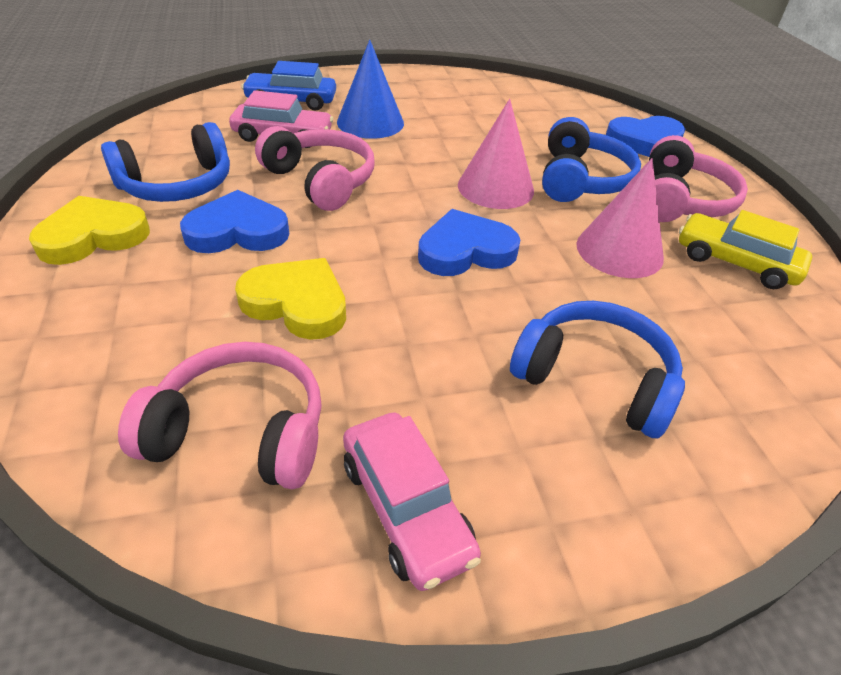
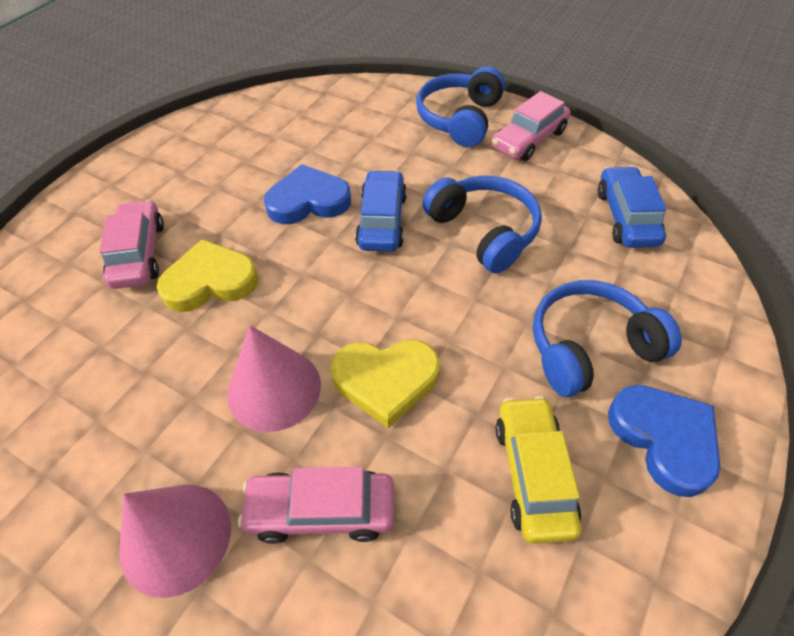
blue car: 1 -> 2
blue cone: 1 -> 0
blue heart: 3 -> 2
pink car: 2 -> 3
pink headphones: 3 -> 0

